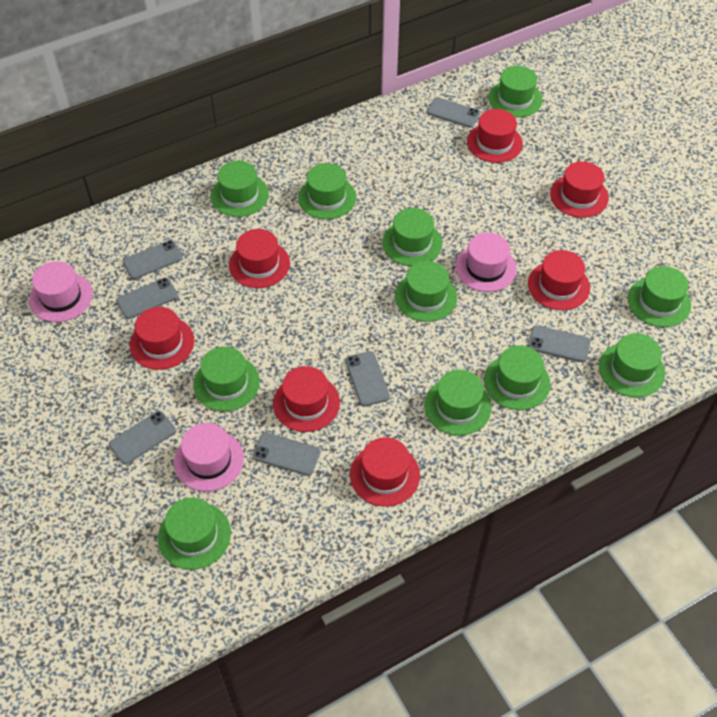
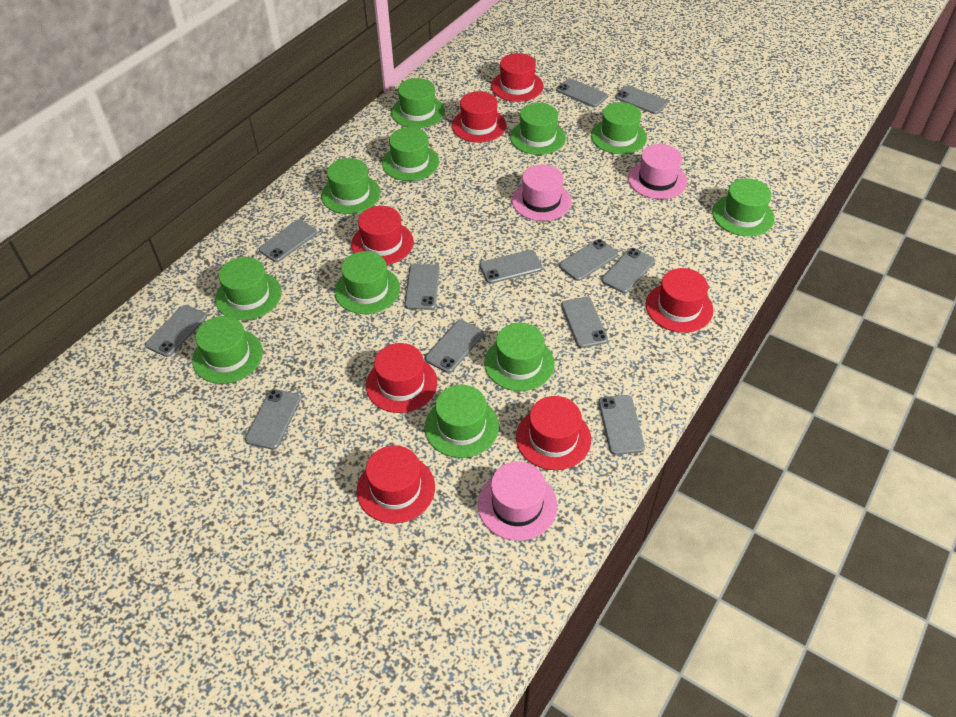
grey phone: 7 -> 12

